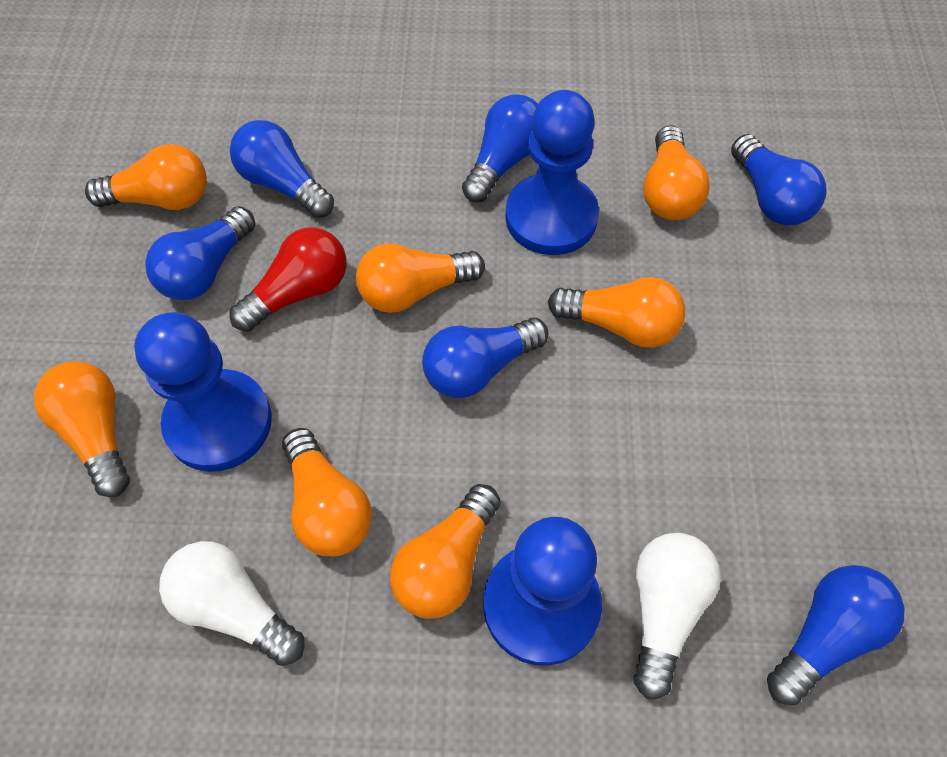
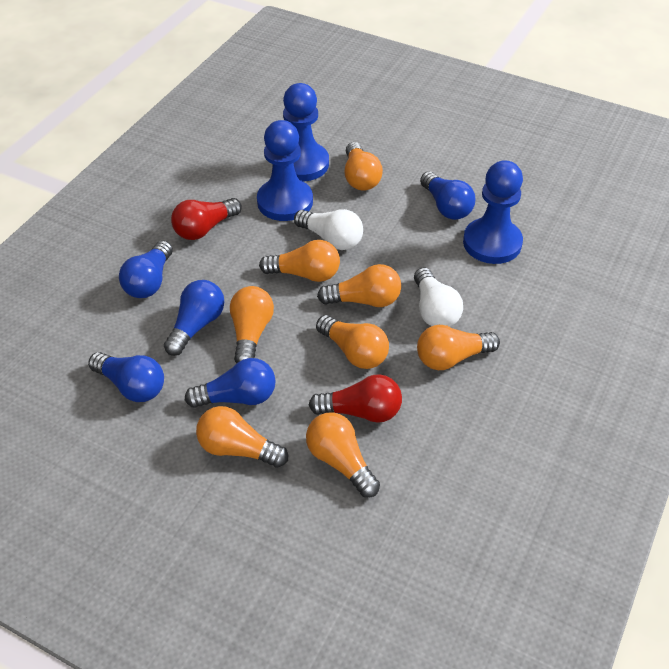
blue light bulb: 6 -> 5
orange light bulb: 7 -> 8
red light bulb: 1 -> 2

